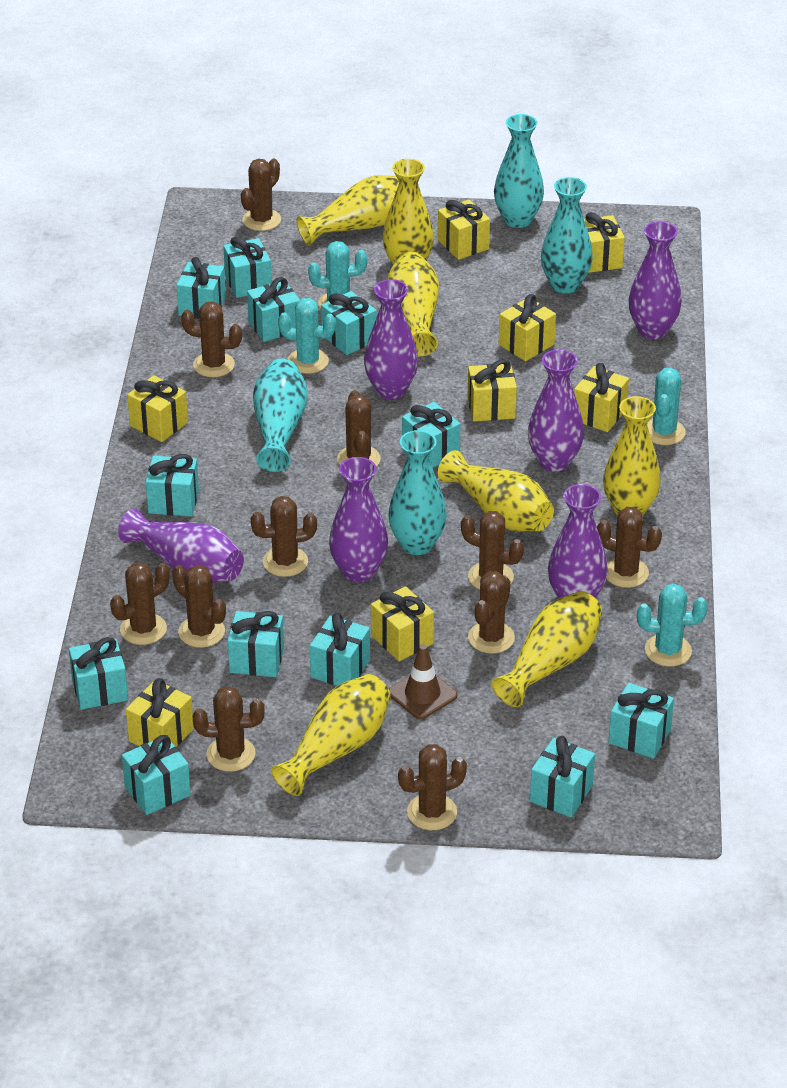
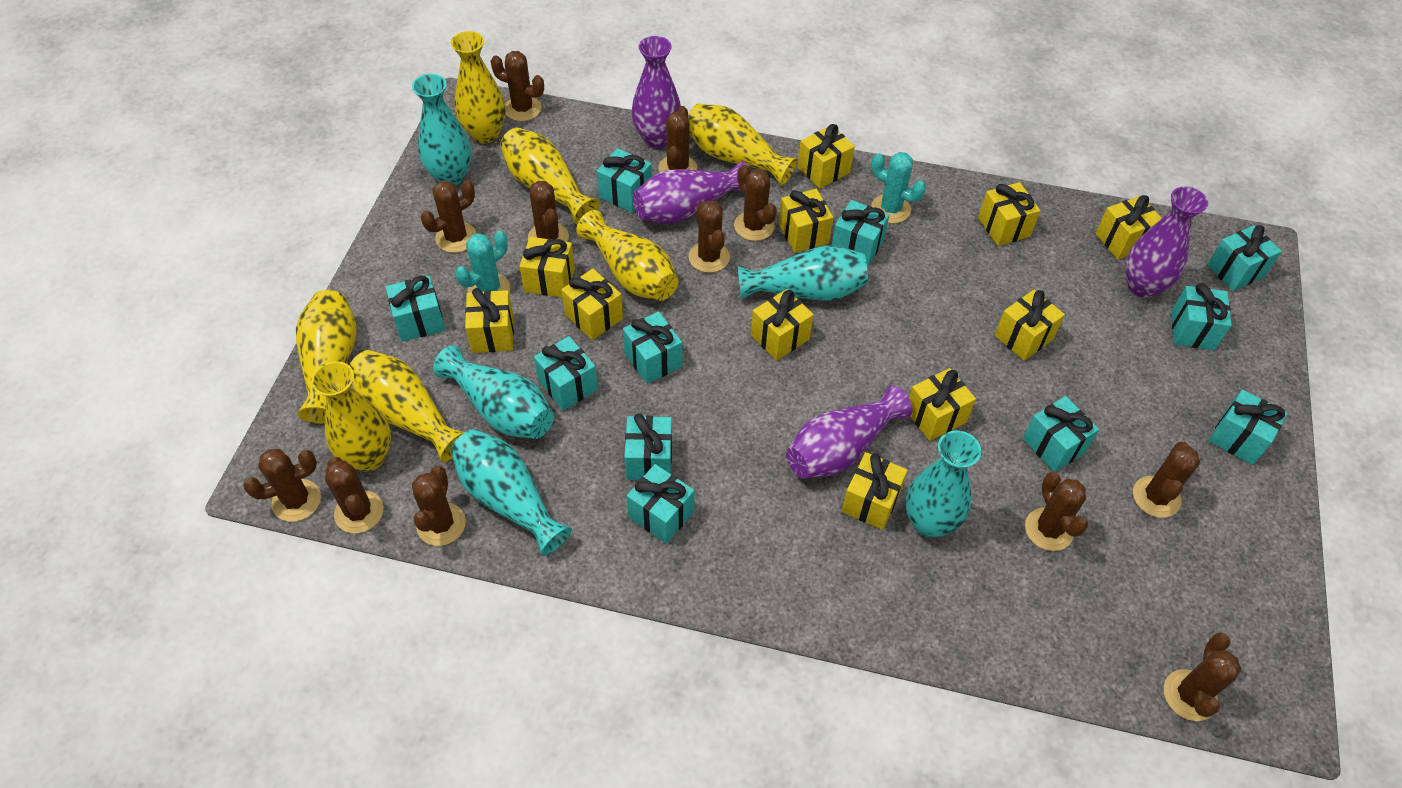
brown cactus: 11 -> 12
brown traffic cone: 1 -> 0
purple vase: 6 -> 4
turquoise cactus: 4 -> 2
turquoise gift: 12 -> 11
turquoise vase: 4 -> 5
yellow gift: 8 -> 11

